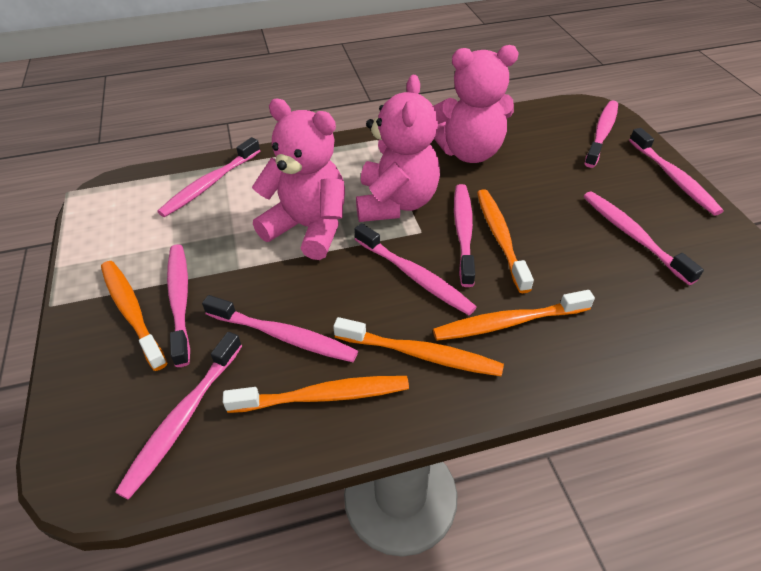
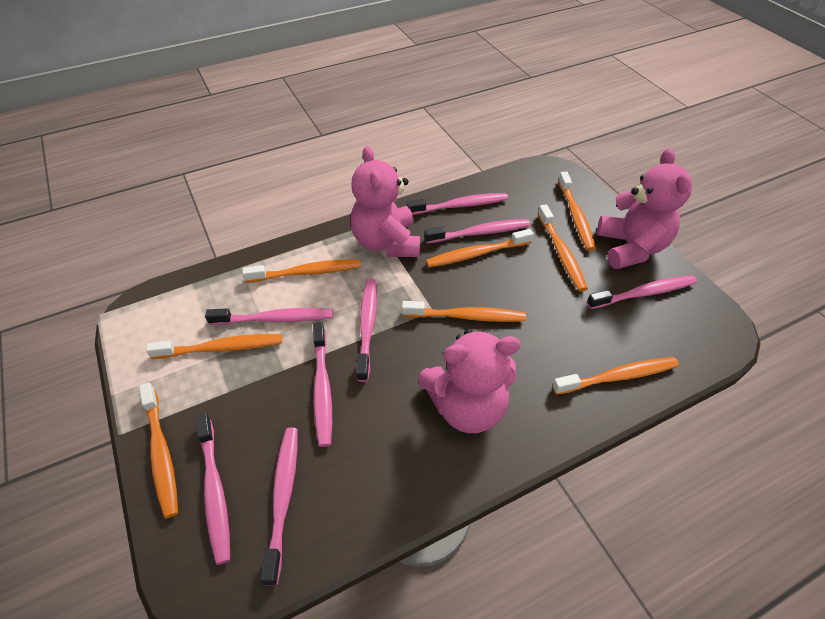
orange toothbrush: 5 -> 8
pink toothbrush: 9 -> 8

